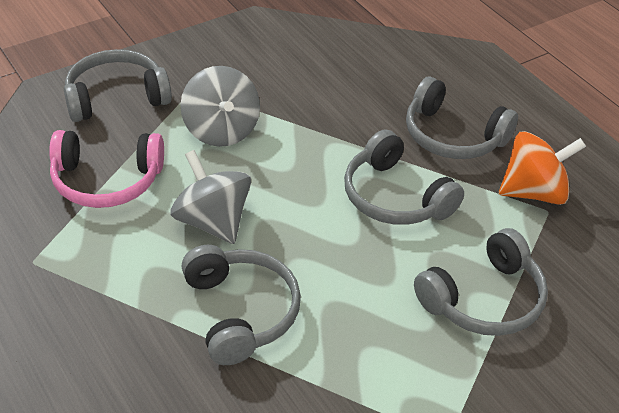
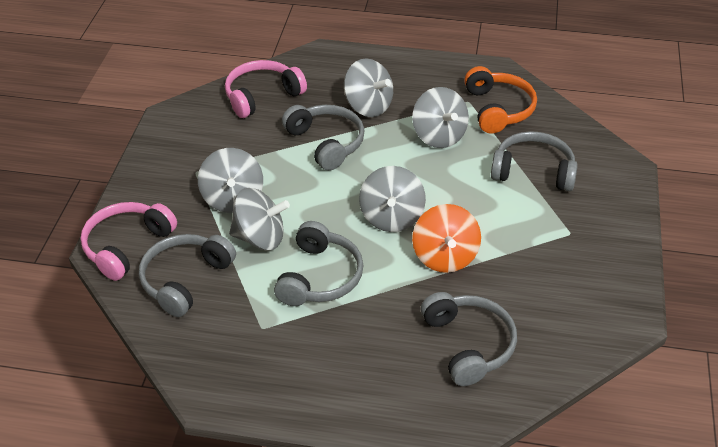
grey spinning top: 2 -> 5
orange headphones: 0 -> 1
pink headphones: 1 -> 2

